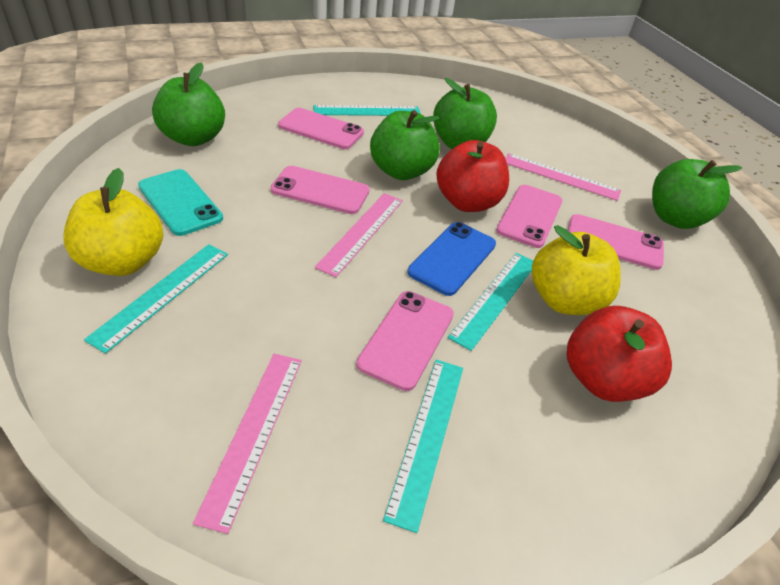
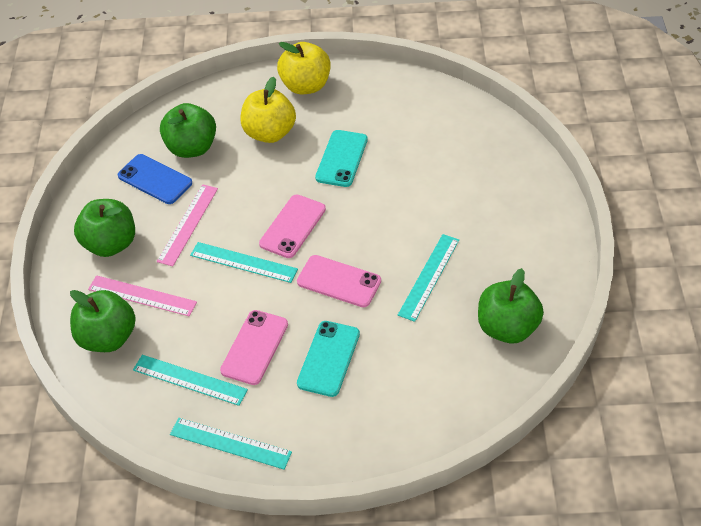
pink phone: 5 -> 3
pink ruler: 3 -> 2
red apple: 2 -> 0
turquoise phone: 1 -> 2

